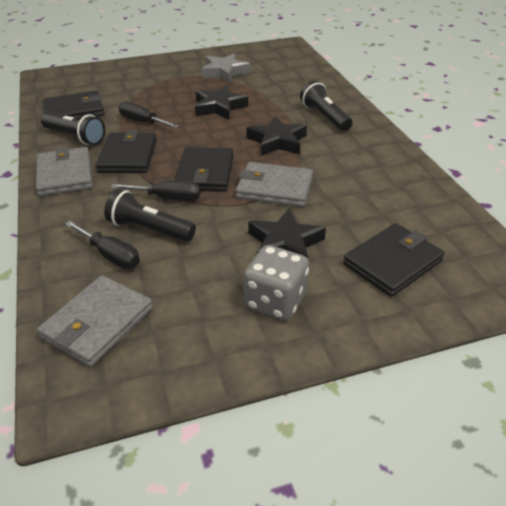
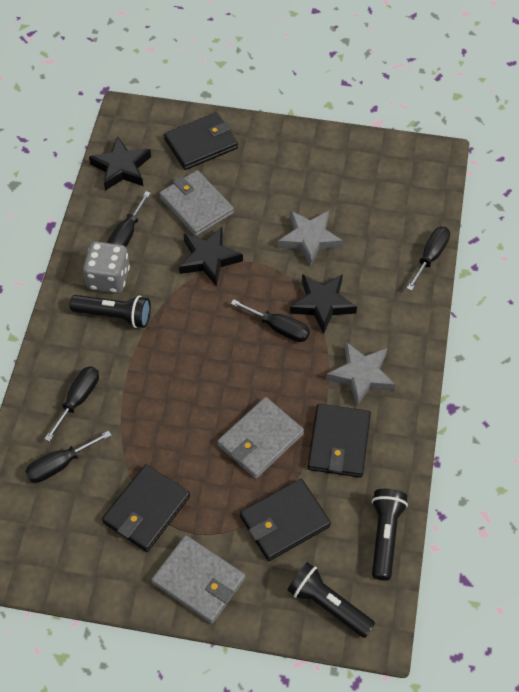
black screwdriver: 3 -> 5
grey star: 1 -> 2

